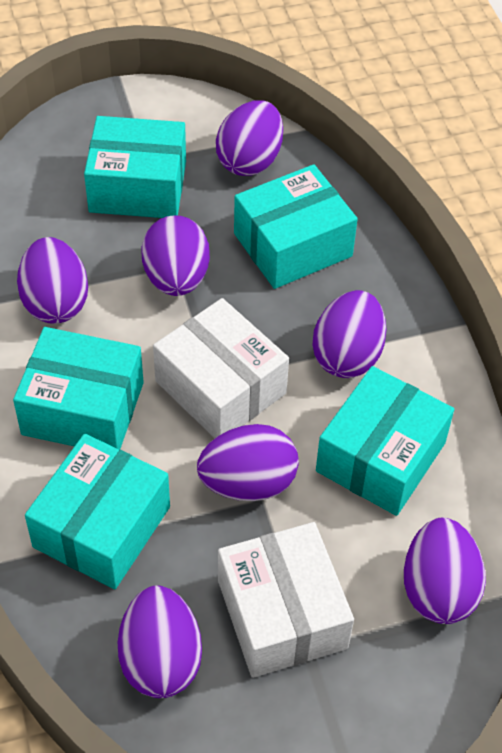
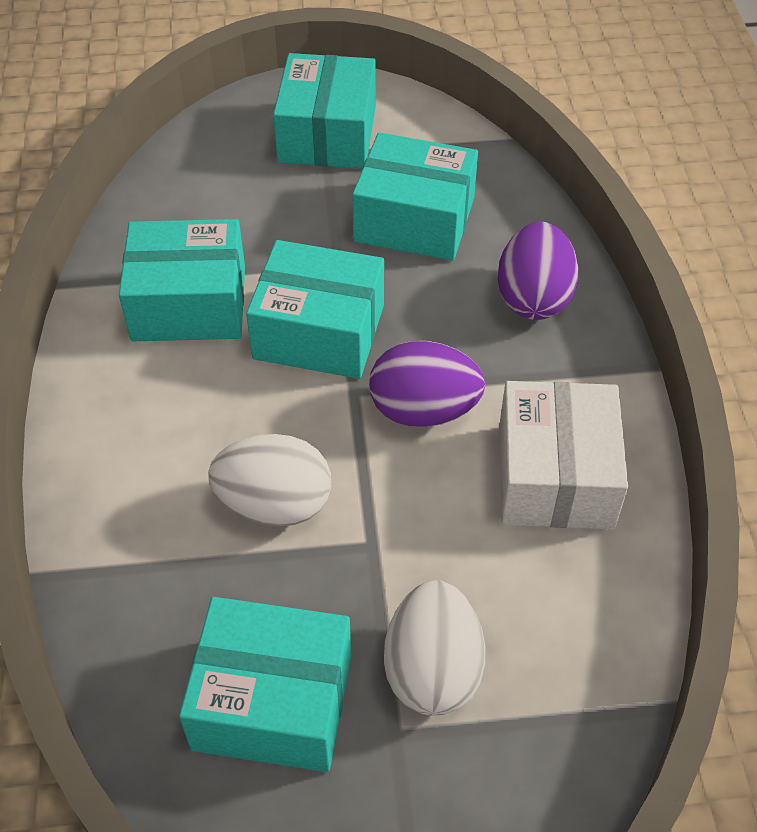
purple egg: 7 -> 2
white box: 2 -> 1
white egg: 0 -> 2

